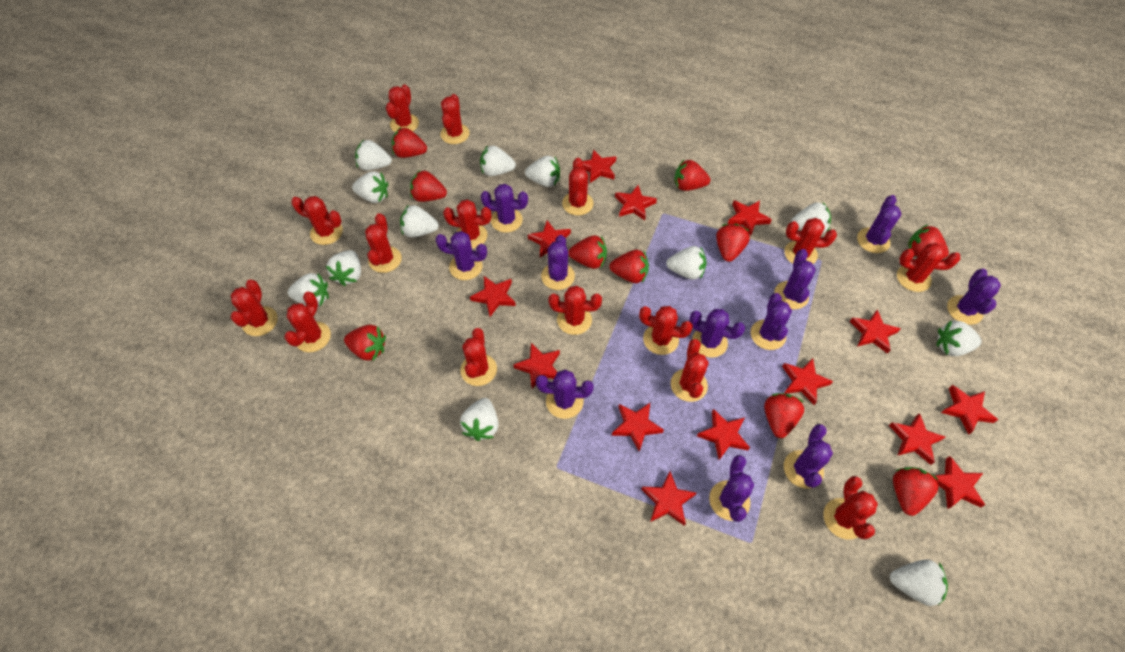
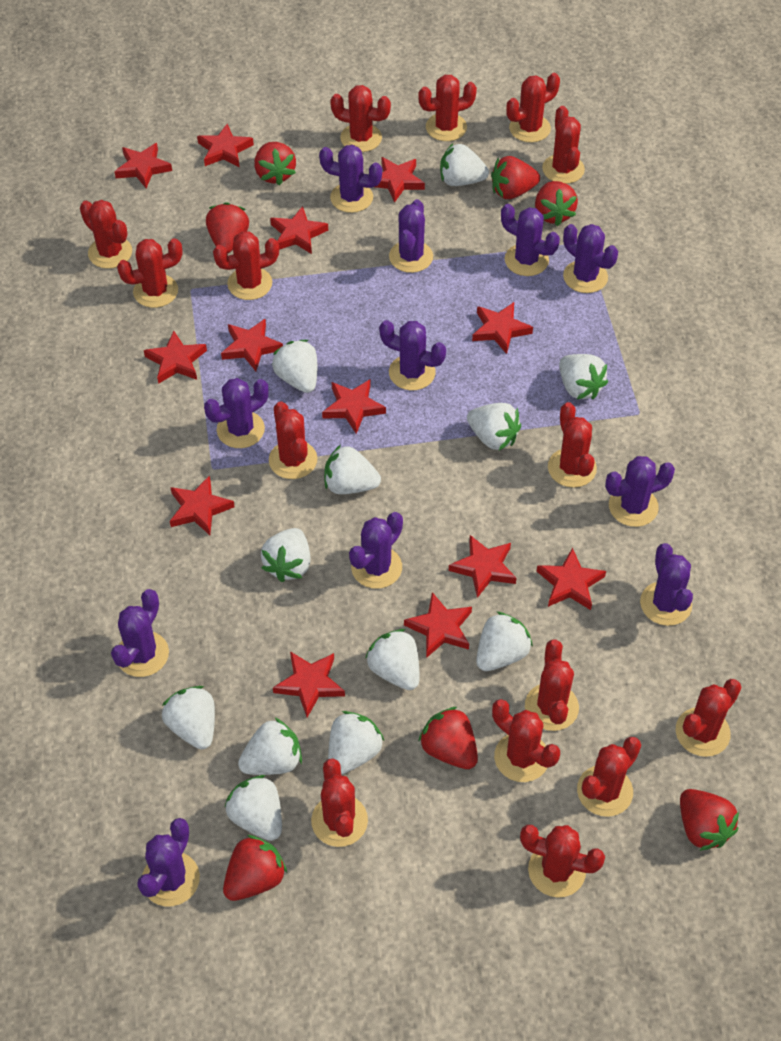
red star: 14 -> 13
red strawberry: 10 -> 7

